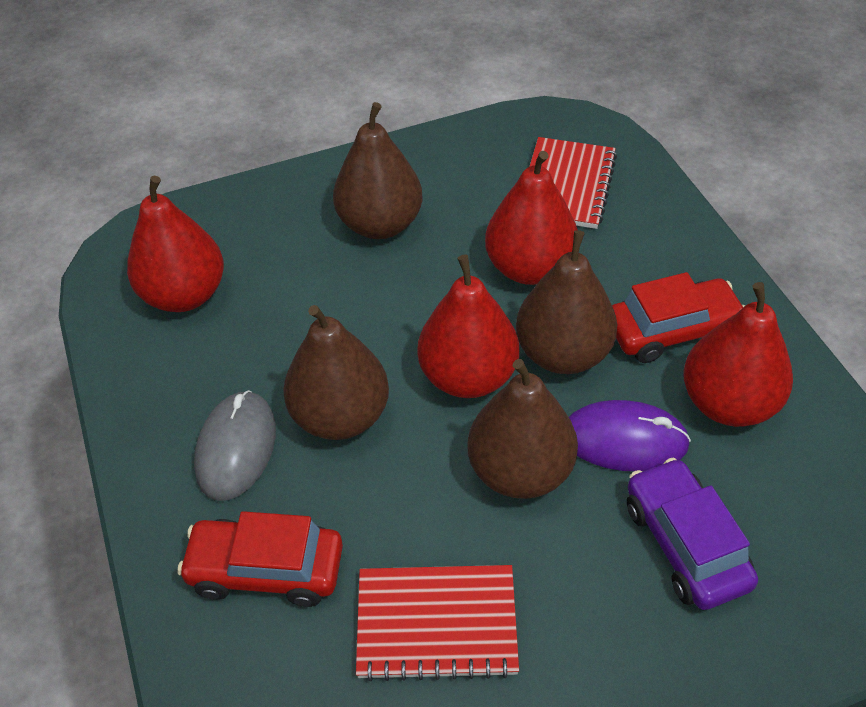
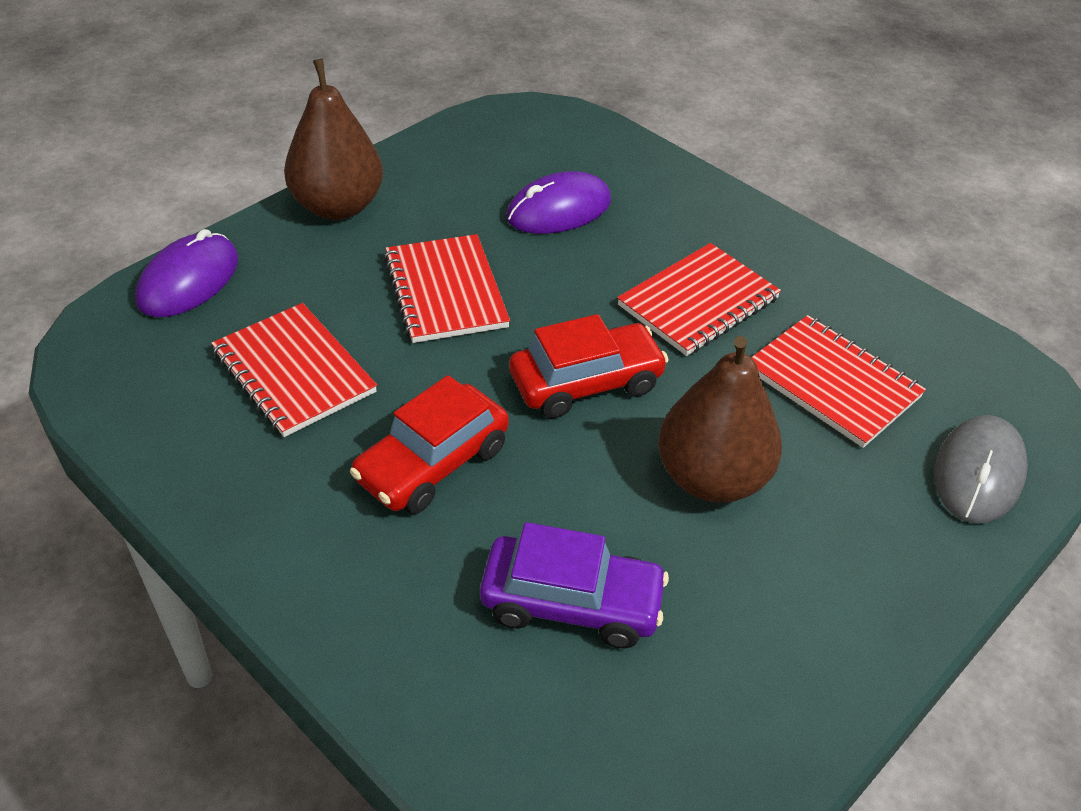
brown pear: 4 -> 2
purple mouse: 1 -> 2
red notebook: 2 -> 4
red pear: 4 -> 0

